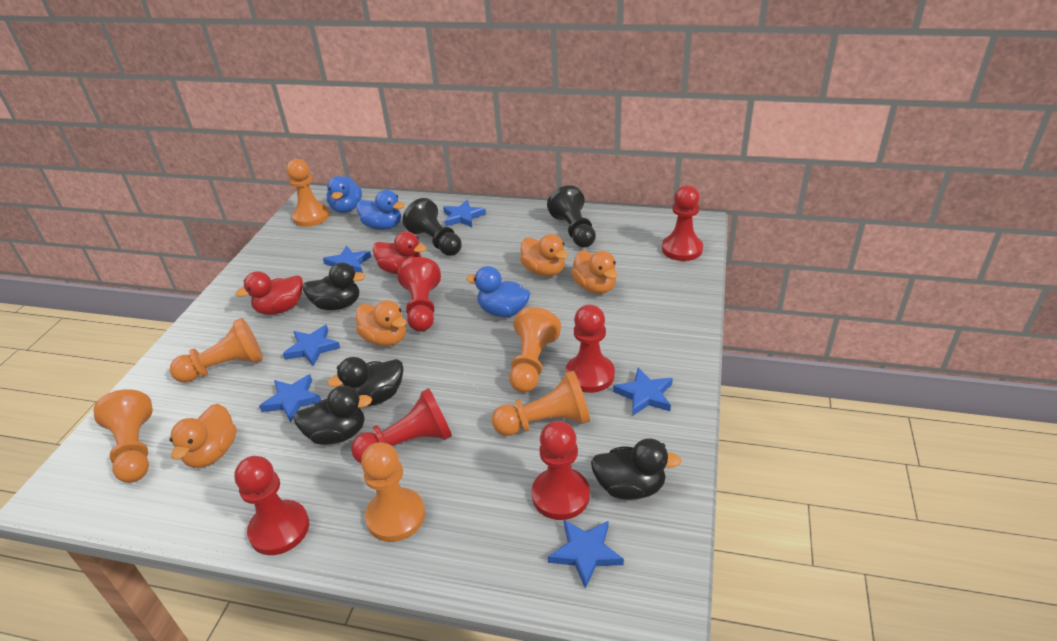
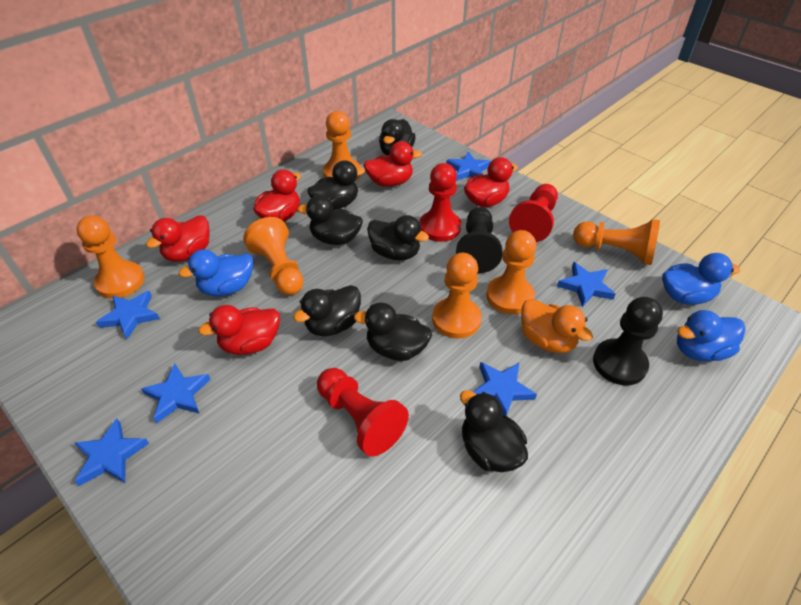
black duck: 4 -> 7
orange duck: 4 -> 1
red duck: 2 -> 5
red pawn: 6 -> 3

